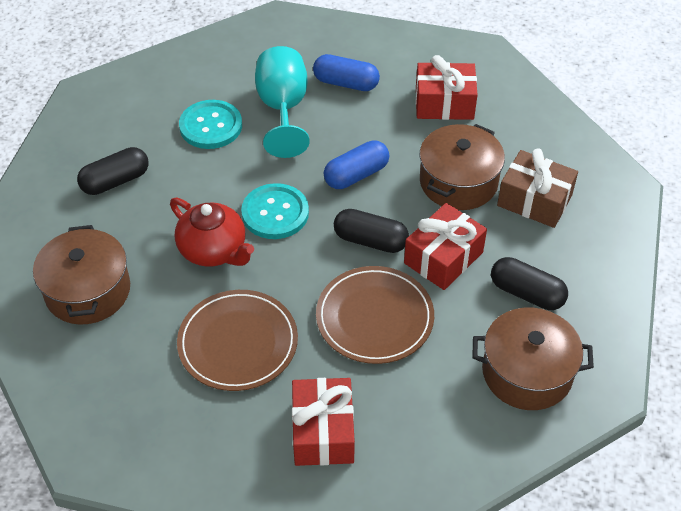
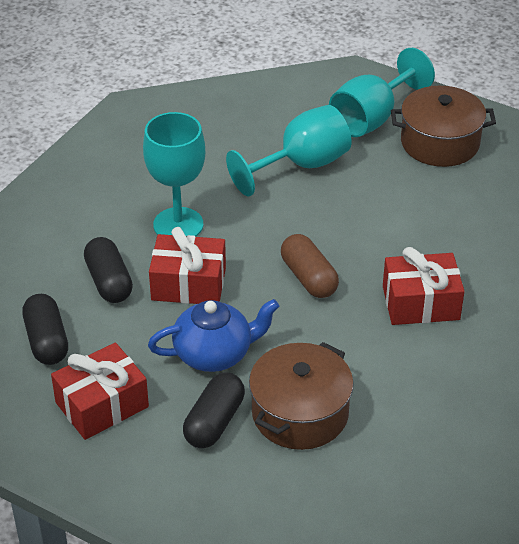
blue capsule: 2 -> 0
blue teapot: 0 -> 1
brown capsule: 0 -> 1
brown gift: 1 -> 0
brown plate: 2 -> 0
brown pot: 3 -> 2
red teapot: 1 -> 0
turquoise button: 2 -> 0
turquoise goblet: 1 -> 3

